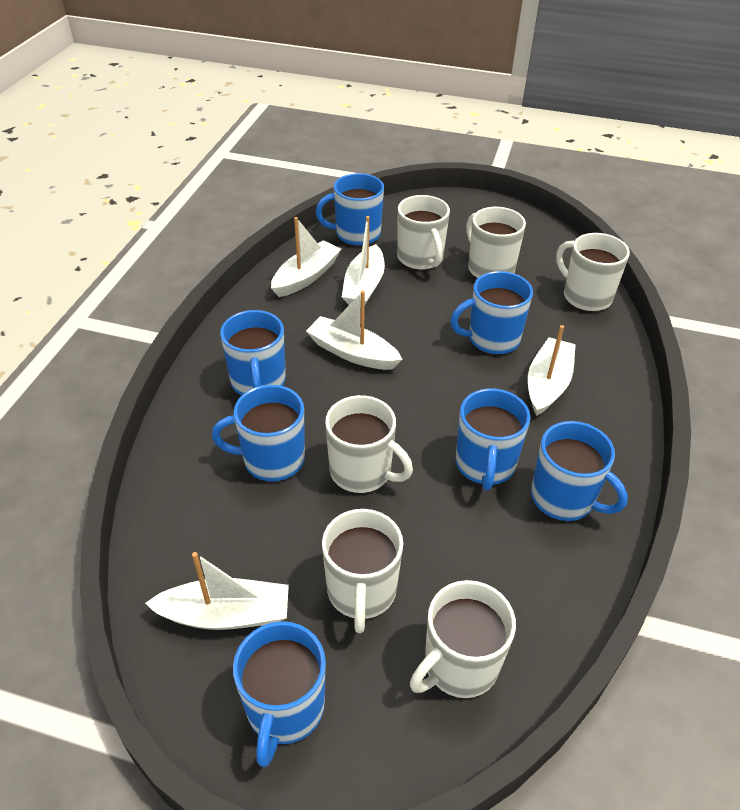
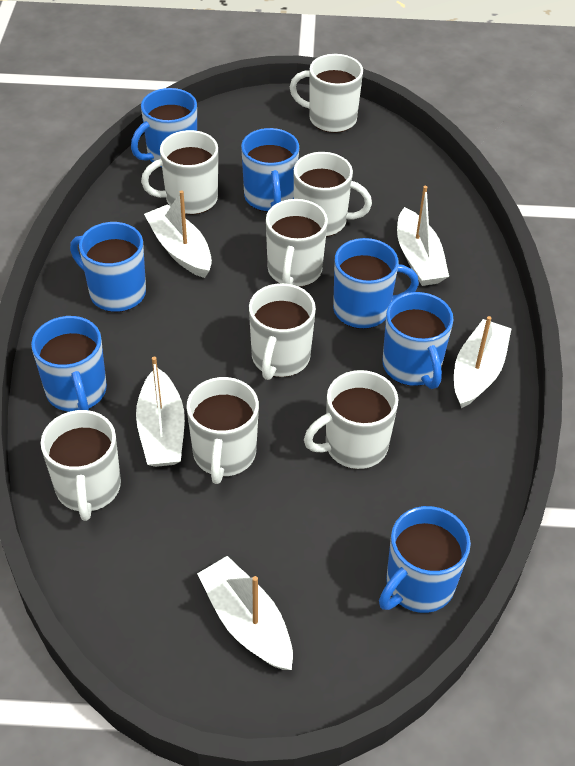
white mug: 6 -> 8

